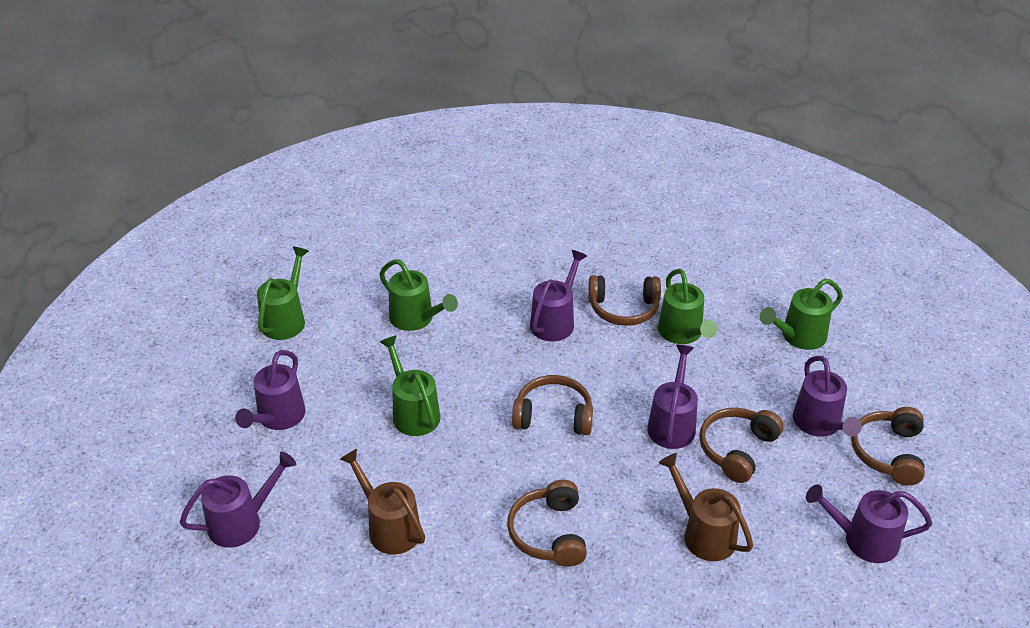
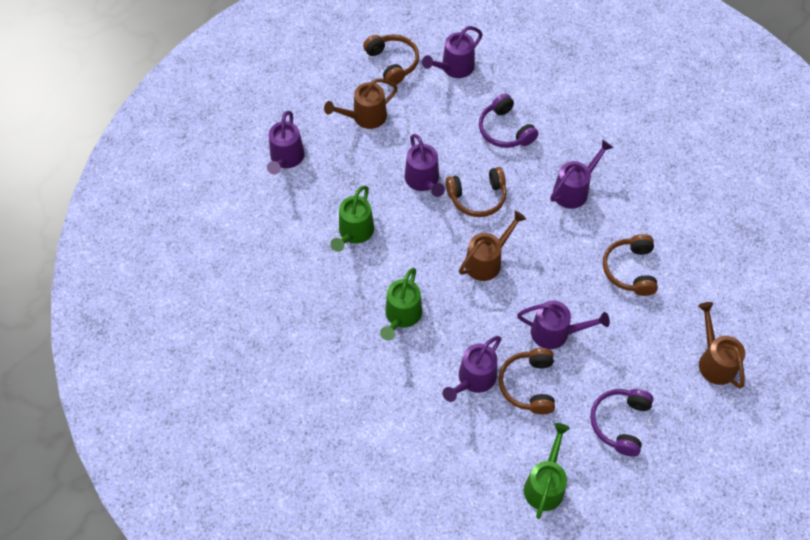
brown headphones: 5 -> 4
brown watering can: 2 -> 3
green watering can: 5 -> 3
purple headphones: 0 -> 2

